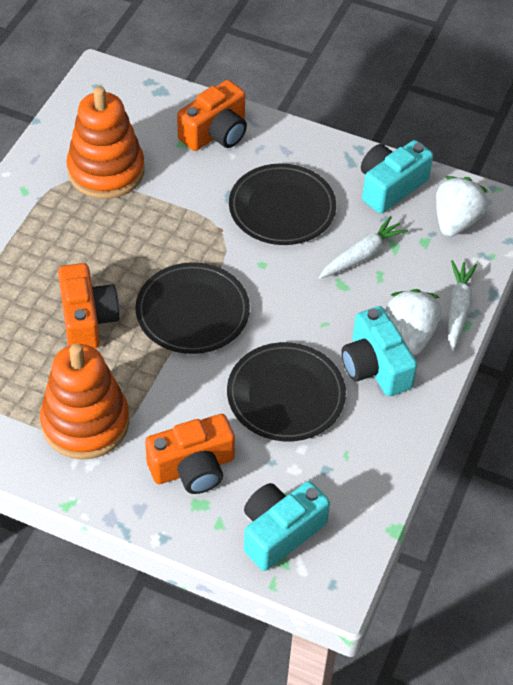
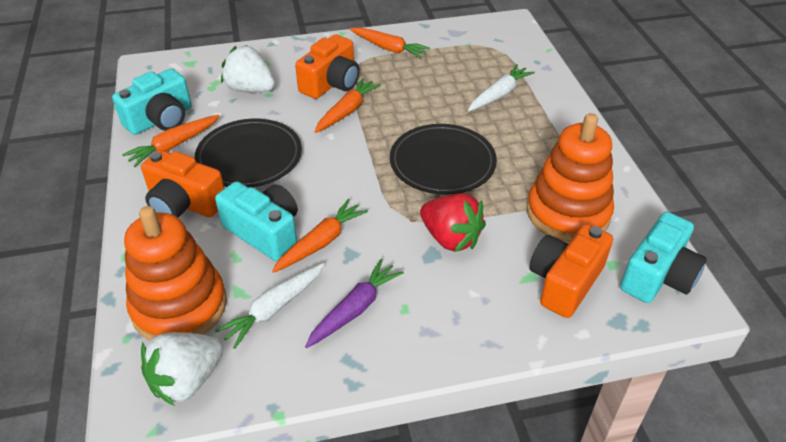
black plate: 3 -> 2
orange carrot: 0 -> 4
purple carrot: 0 -> 1
red strawberry: 0 -> 1

